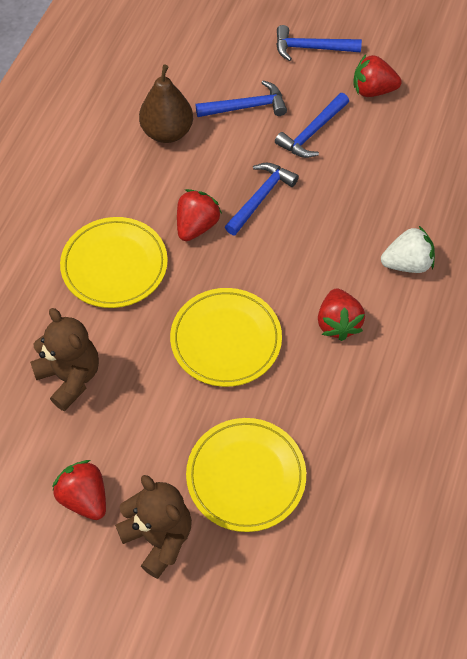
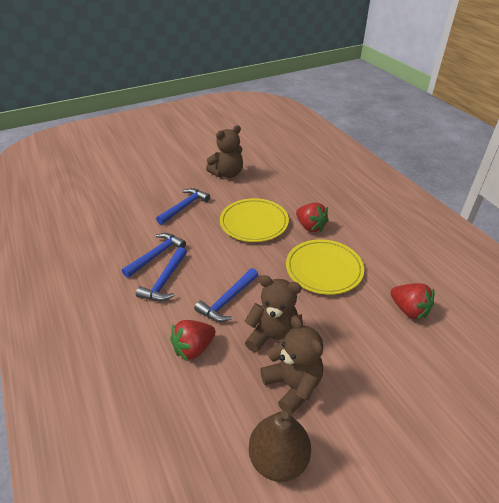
brown teddy bear: 2 -> 3
red strawberry: 4 -> 3
white strawberry: 1 -> 0
yellow plate: 3 -> 2

